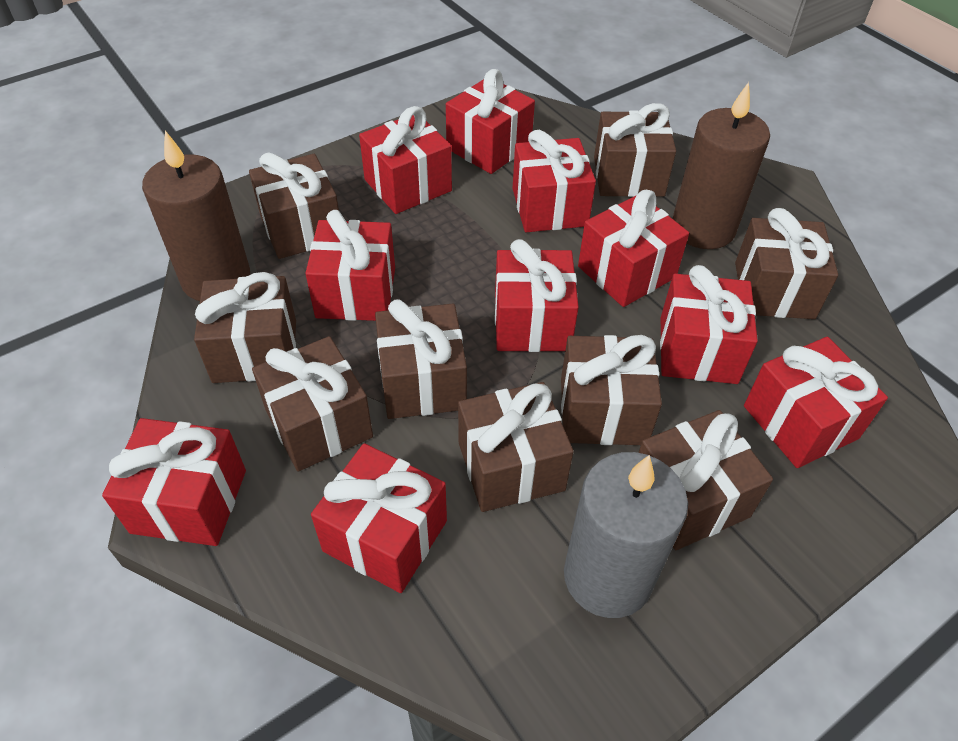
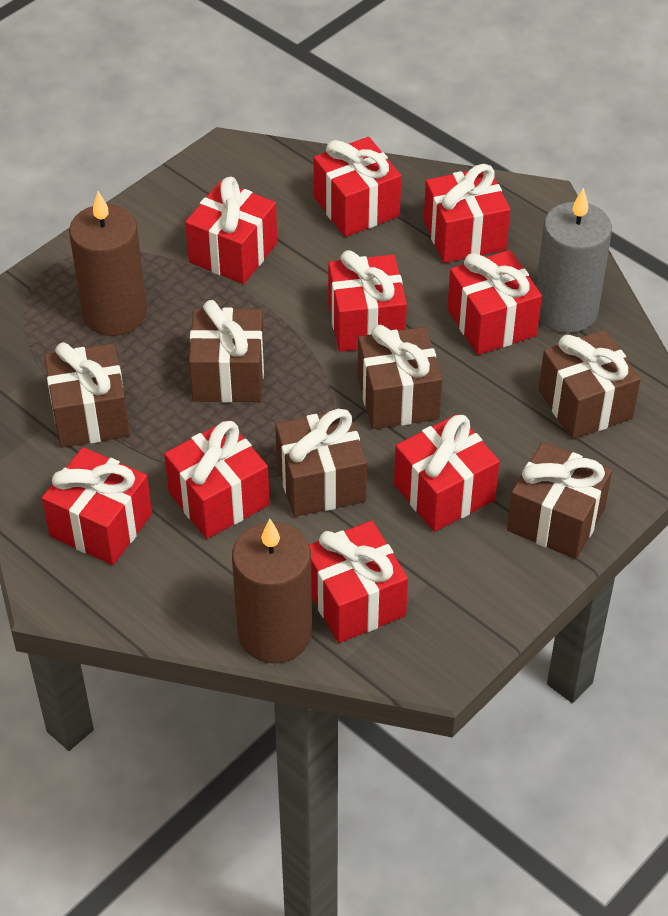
brown gift: 9 -> 6
red gift: 10 -> 9

